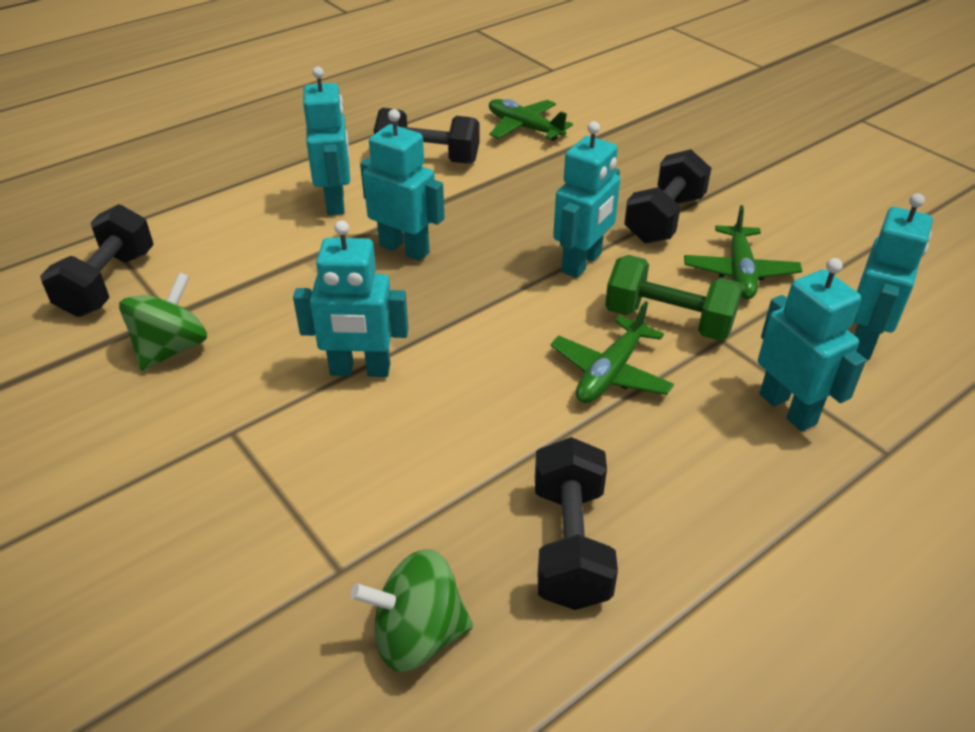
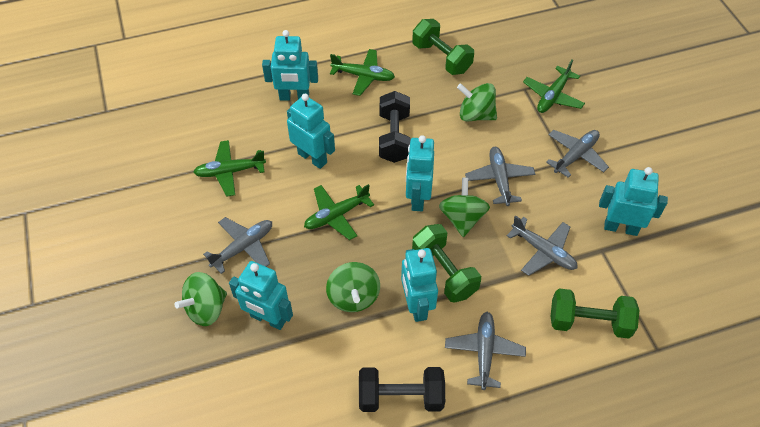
black dumbbell: 4 -> 2
green dumbbell: 1 -> 3
green plane: 3 -> 4
green spinning top: 2 -> 4
grey plane: 0 -> 5

